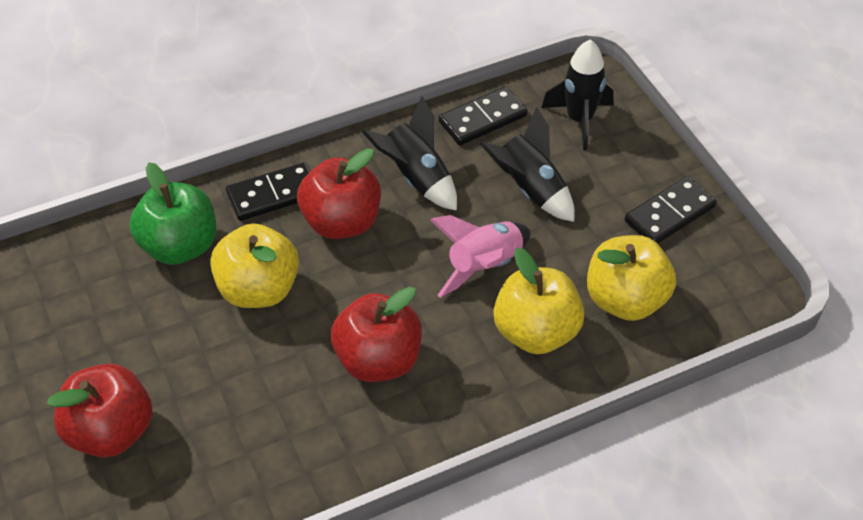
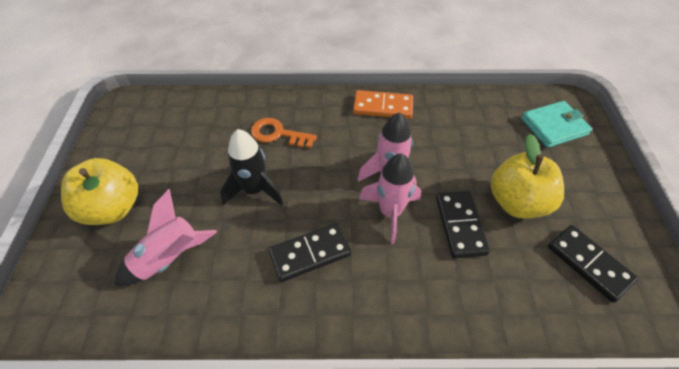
black rocket: 3 -> 1
green apple: 1 -> 0
orange domino: 0 -> 1
orange key: 0 -> 1
pink rocket: 1 -> 3
red apple: 3 -> 0
turquoise wallet: 0 -> 1
yellow apple: 3 -> 2

